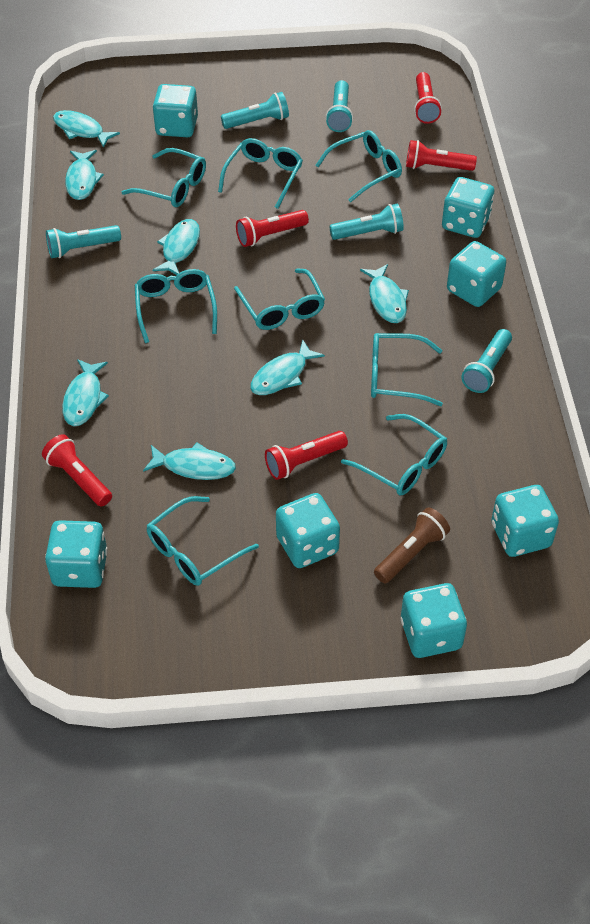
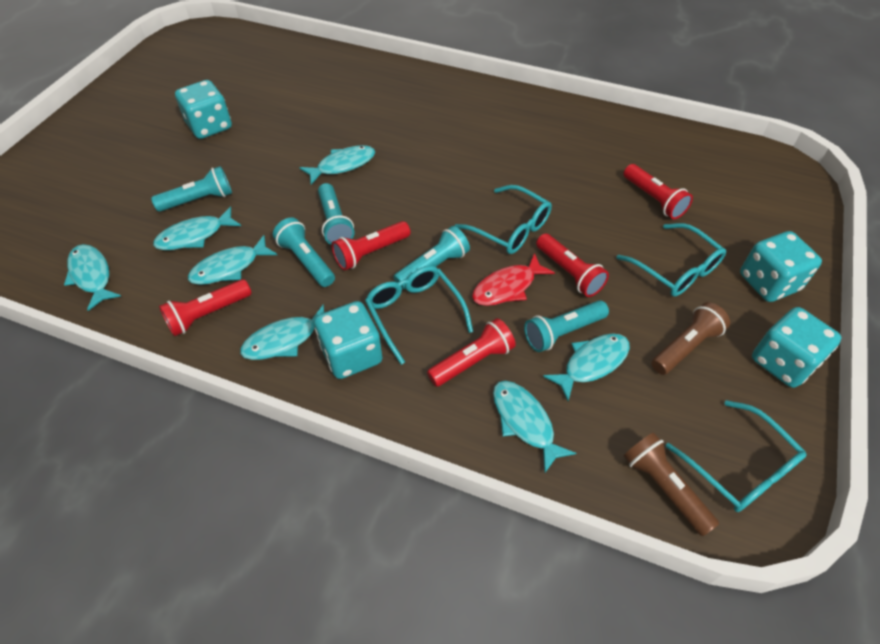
brown flashlight: 1 -> 2
red fish: 0 -> 1
turquoise dice: 7 -> 4
turquoise glasses: 8 -> 4

